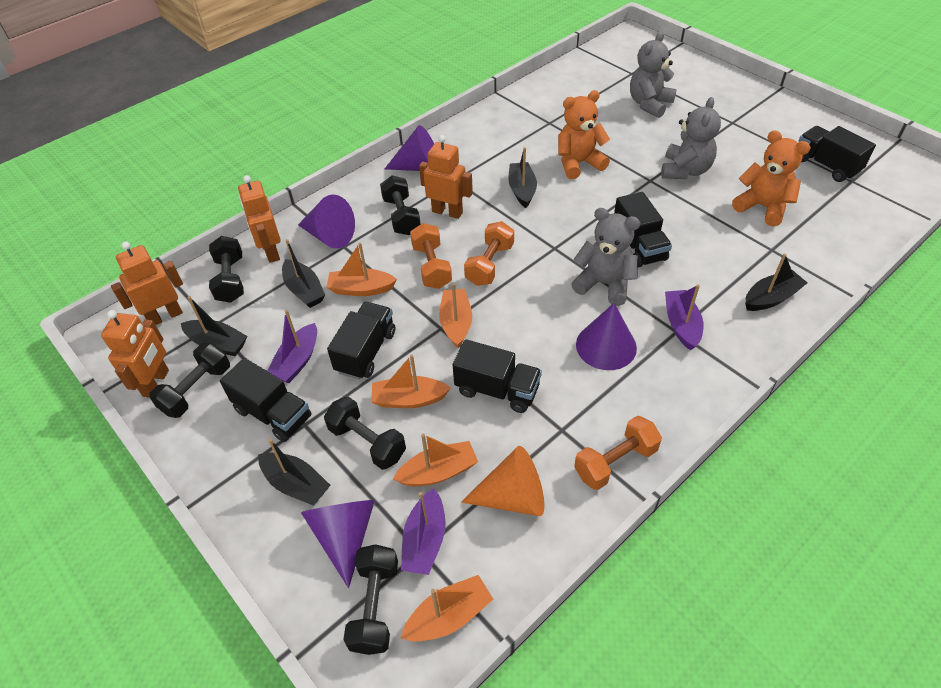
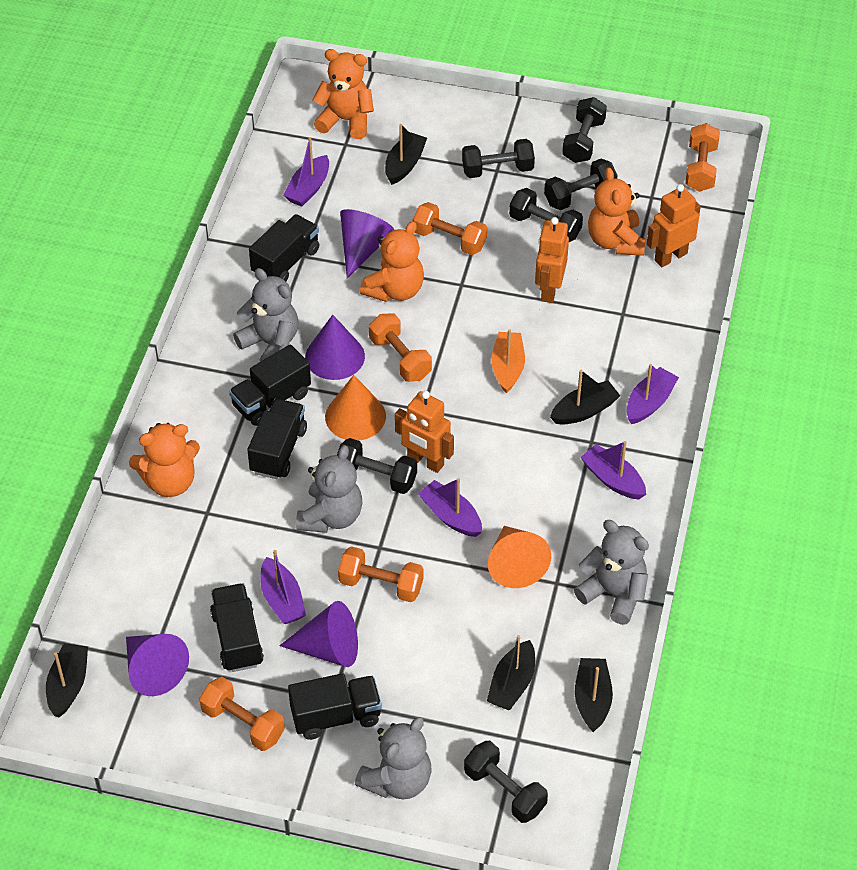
black dumbbell: 5 -> 6
grey teddy bear: 3 -> 4
orange boat: 5 -> 1
orange cone: 1 -> 2
orange dumbbell: 3 -> 5
orange robot: 4 -> 3
orange teddy bear: 2 -> 4
purple boat: 3 -> 5

